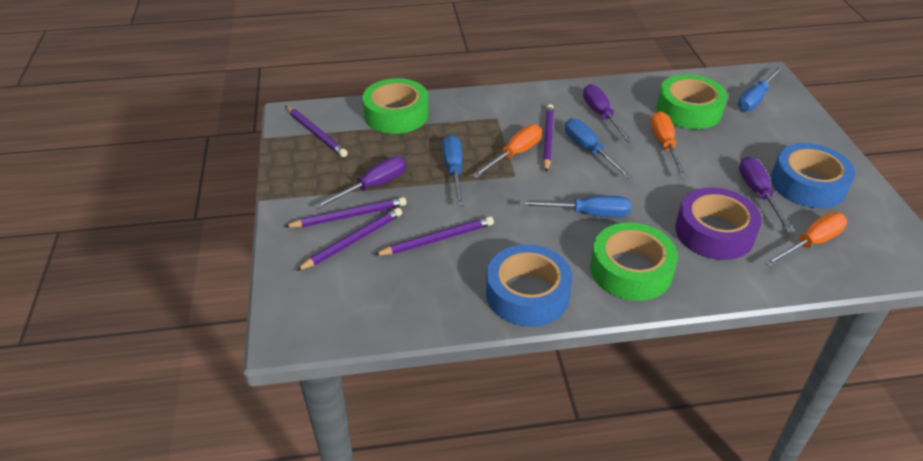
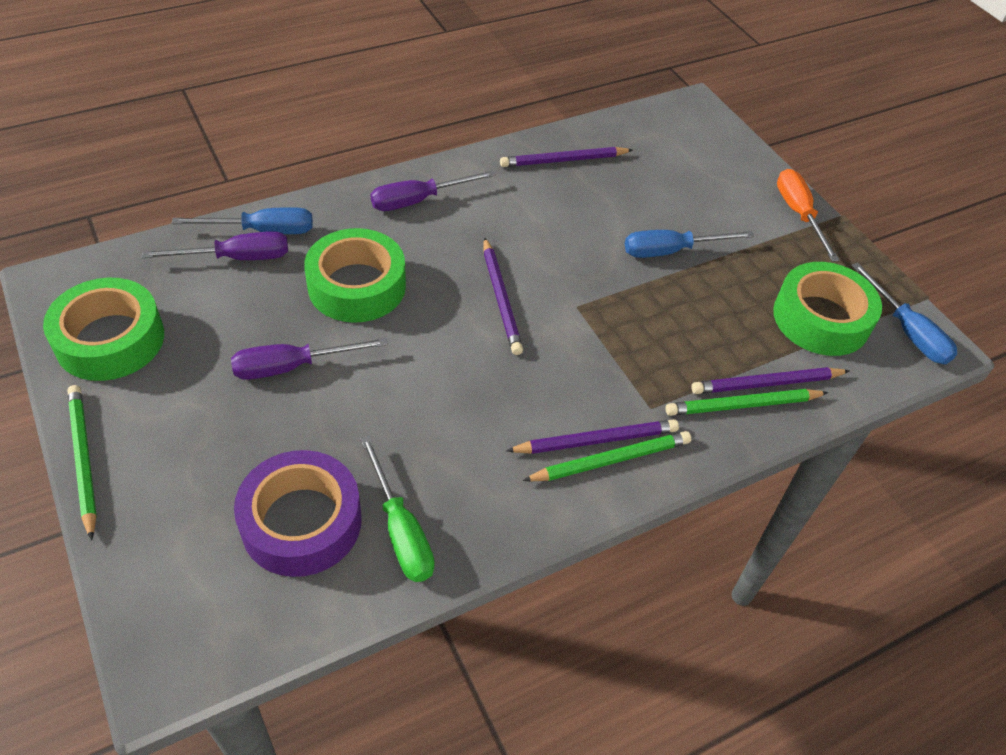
blue screwdriver: 4 -> 3
blue tape: 2 -> 0
green pencil: 0 -> 3
green screwdriver: 0 -> 1
orange screwdriver: 3 -> 1
purple pencil: 5 -> 4

